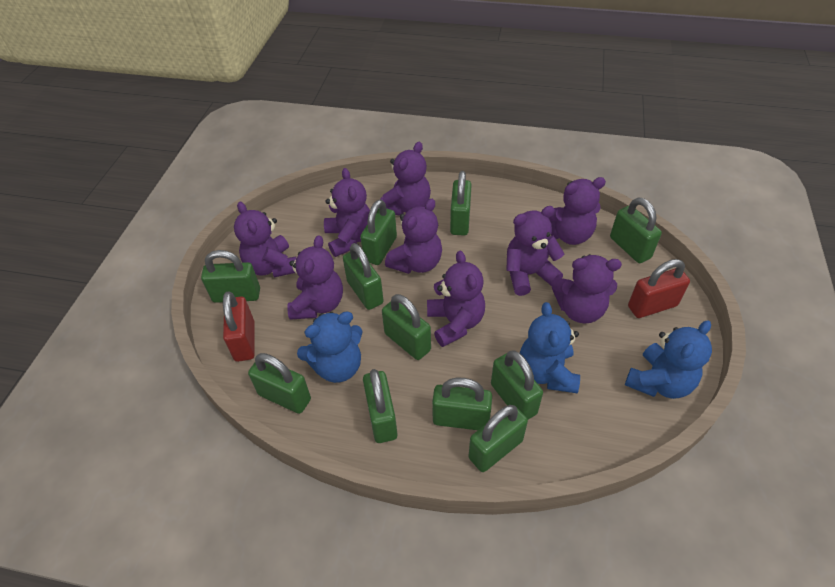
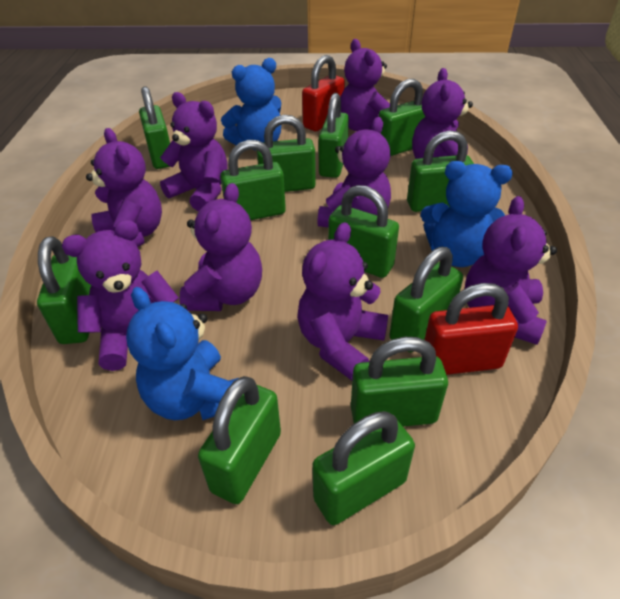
green padlock: 11 -> 12

